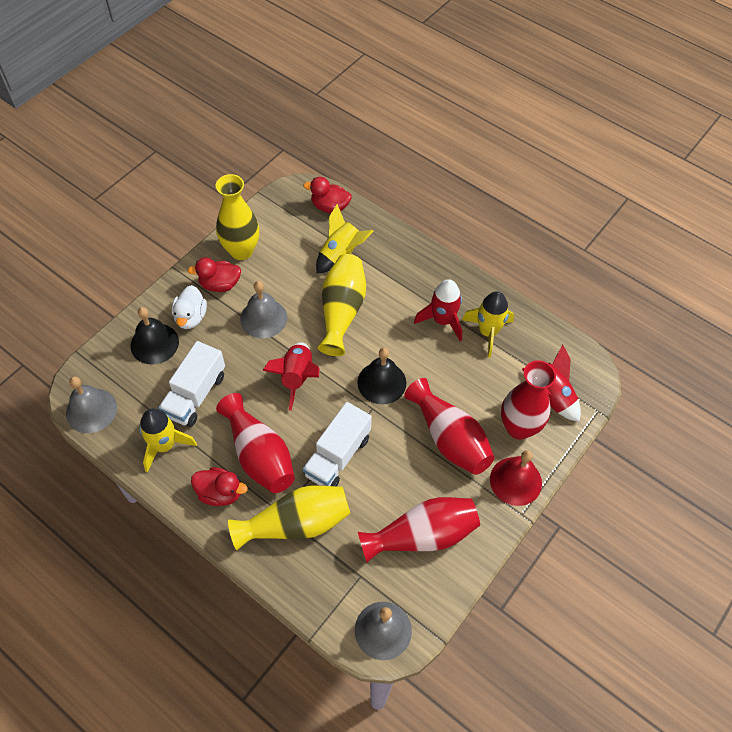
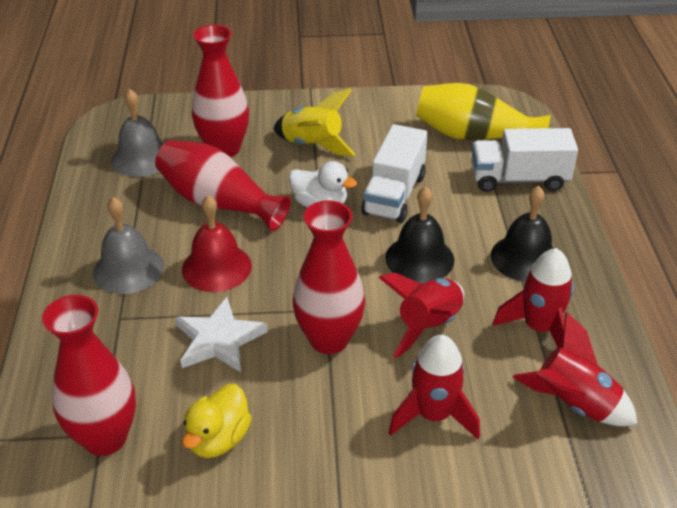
grey bell: 3 -> 2
red duck: 3 -> 0
red rocket: 3 -> 4
white star: 0 -> 1
yellow duck: 0 -> 1
yellow rocket: 3 -> 1
yellow vase: 3 -> 1

